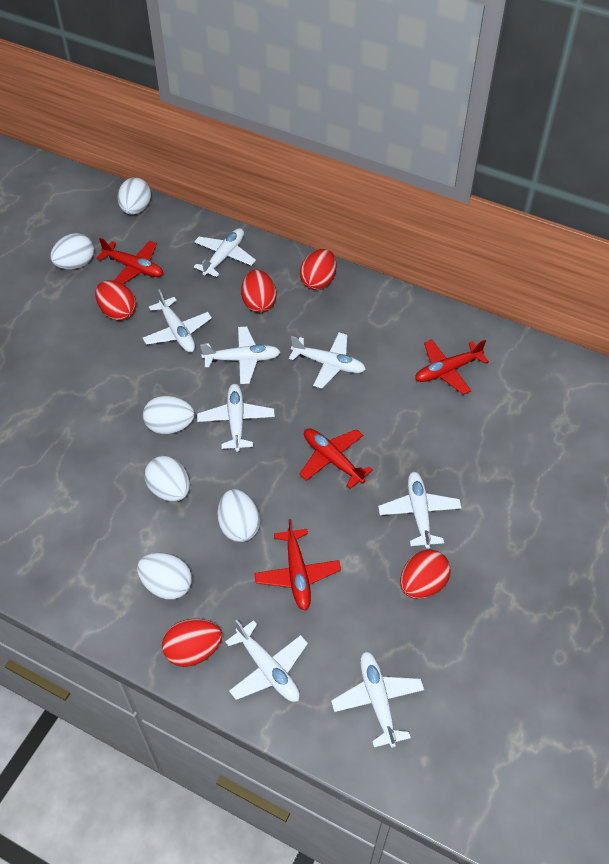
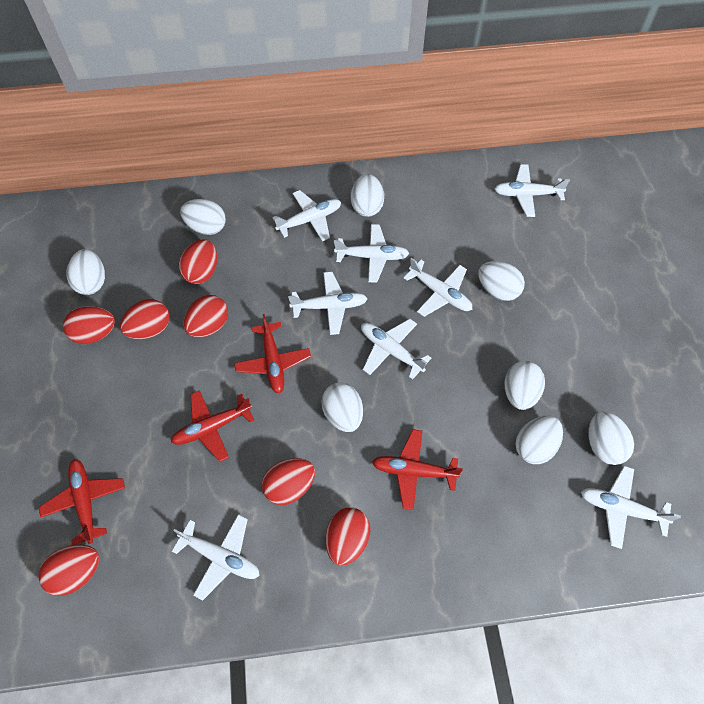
red egg: 5 -> 7
white egg: 6 -> 8

